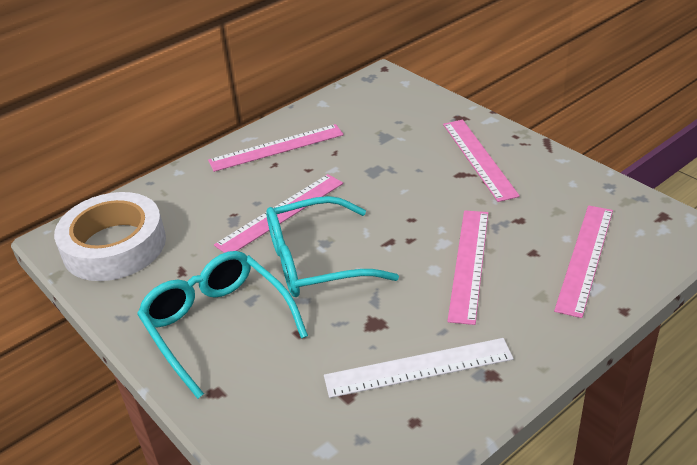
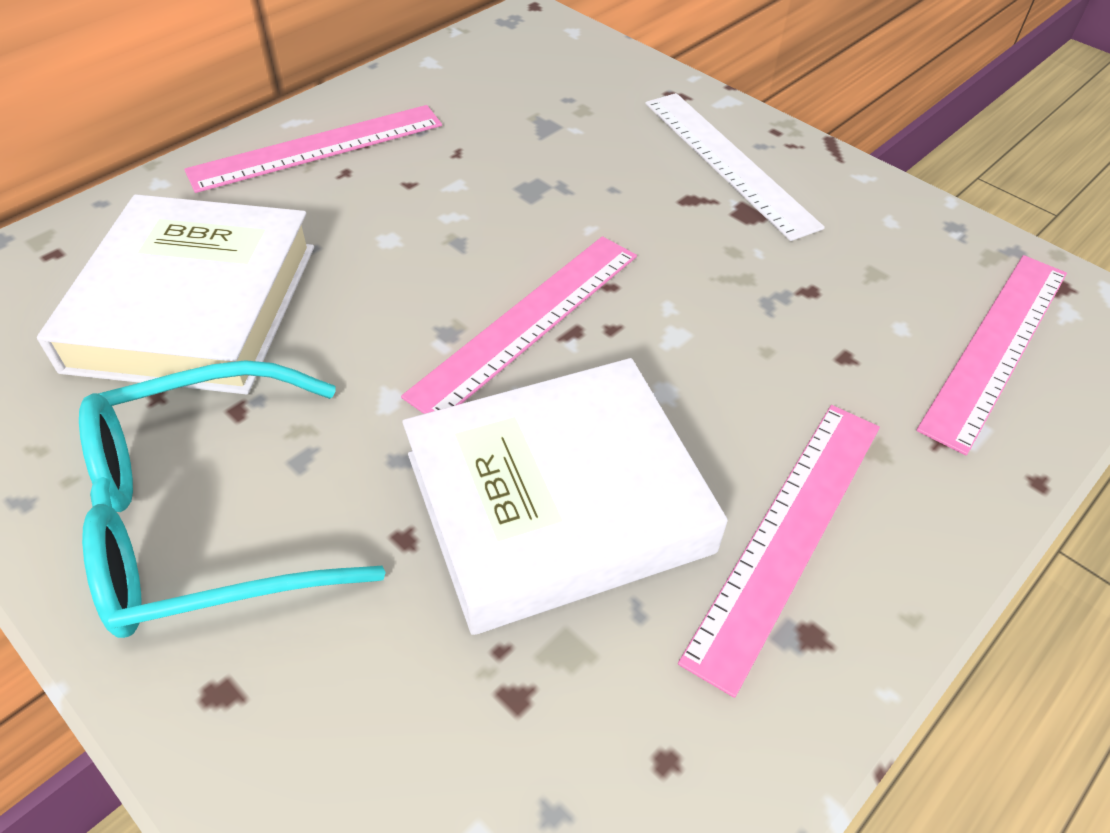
pink ruler: 5 -> 4
turquoise glasses: 2 -> 1
white book: 0 -> 2
white tape: 1 -> 0

